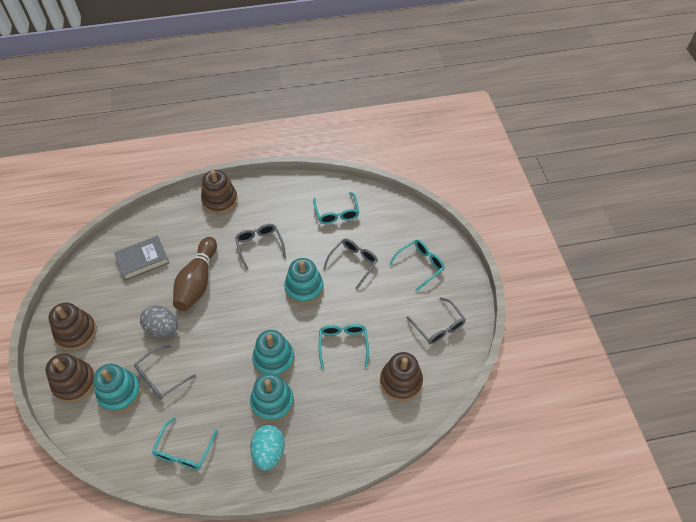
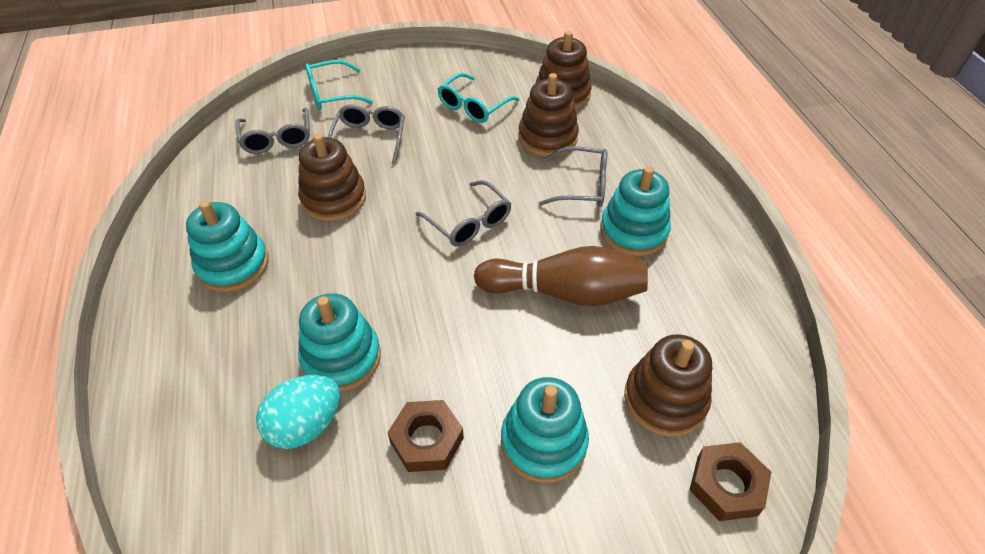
brown nut: 0 -> 2
grey book: 1 -> 0
grey egg: 1 -> 0
turquoise glasses: 4 -> 2

